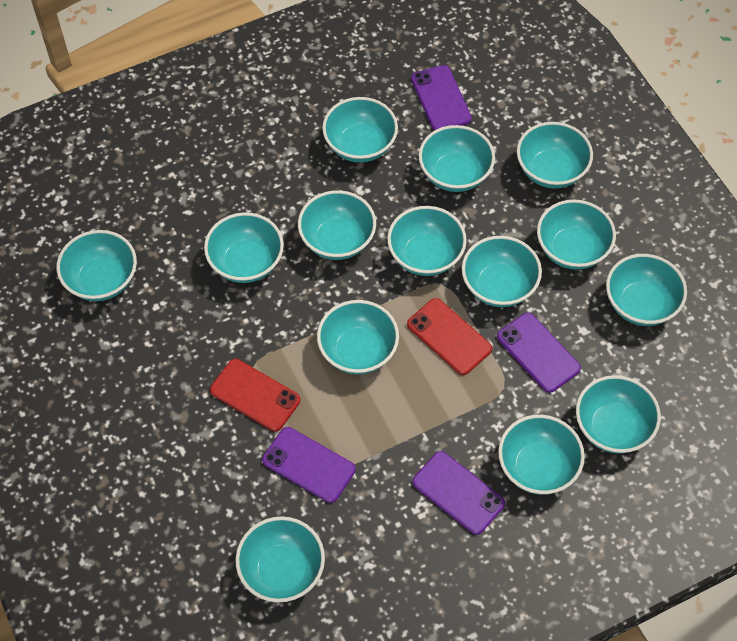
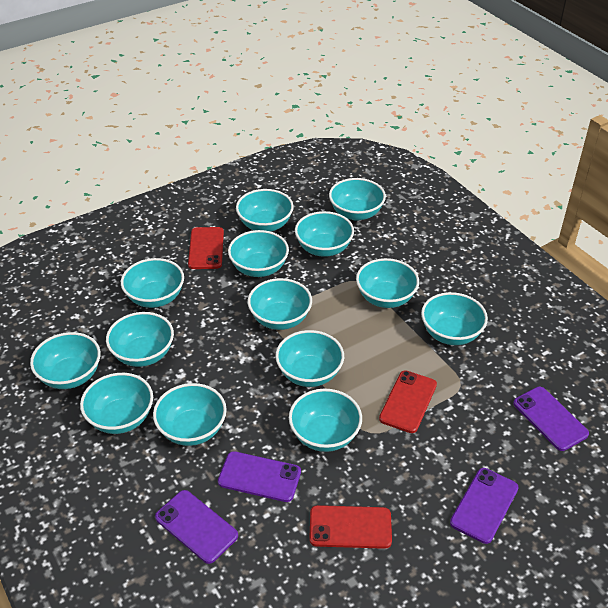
red phone: 2 -> 3

